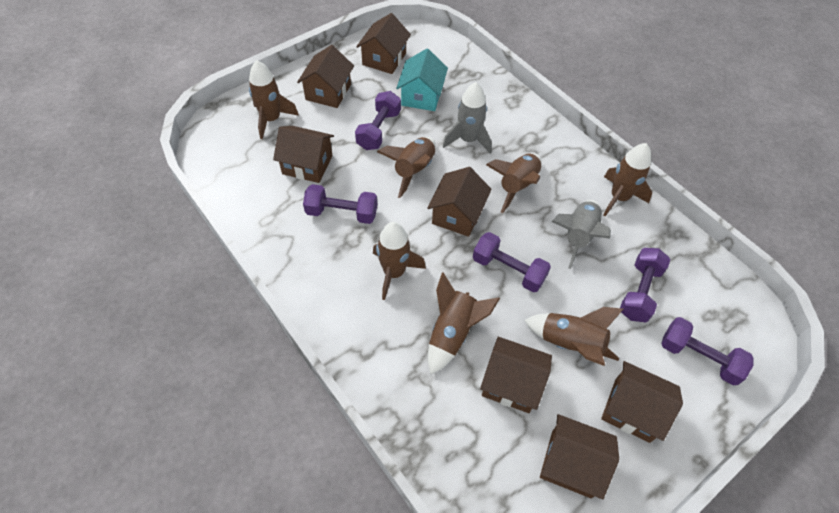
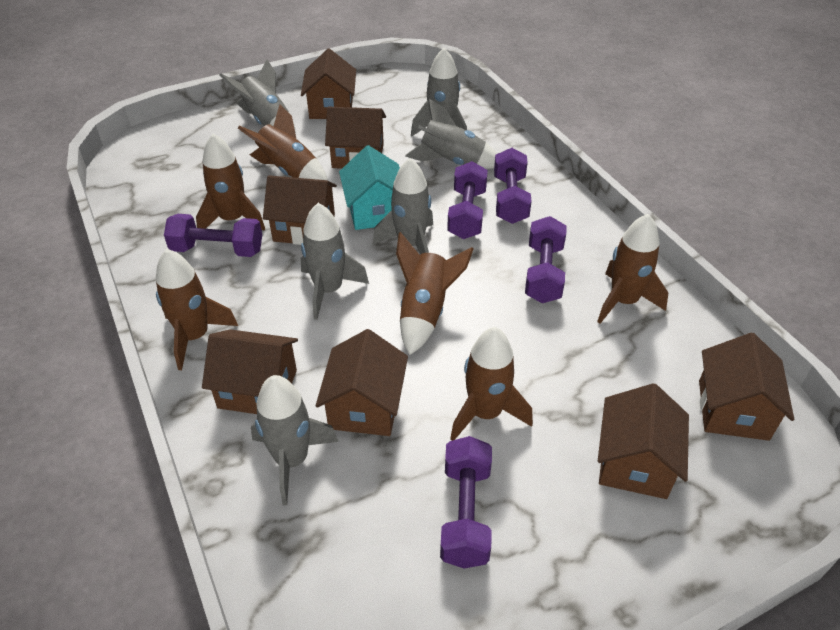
brown rocket: 7 -> 6
grey rocket: 2 -> 6

